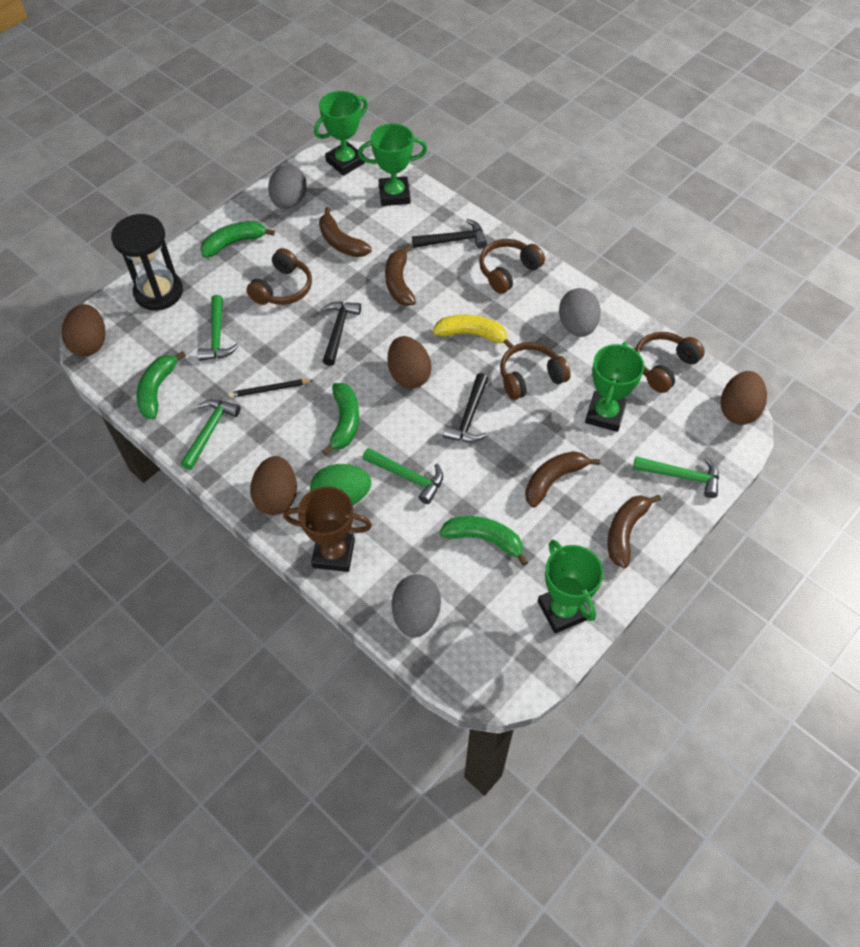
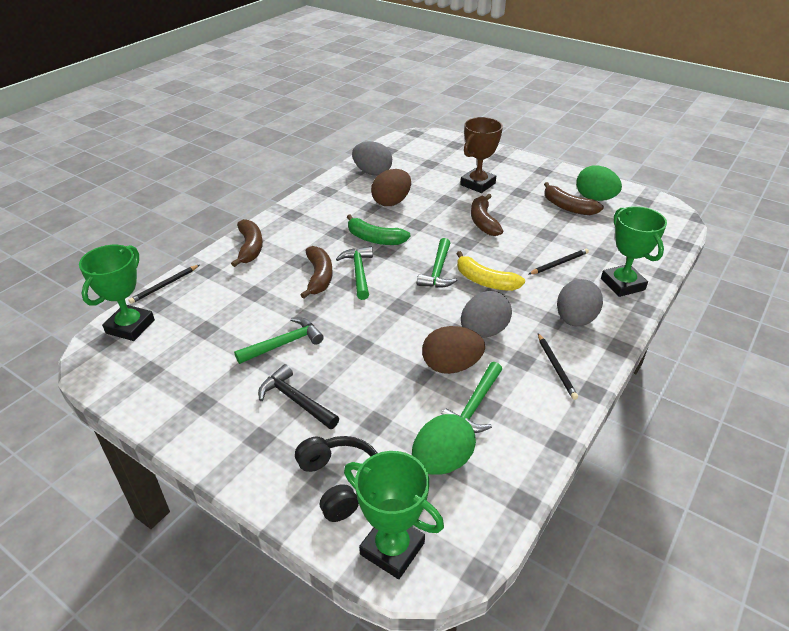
black hammer: 3 -> 1
black headphones: 0 -> 1
black hourglass: 1 -> 0
black pencil: 1 -> 3
brown egg: 4 -> 2
brown headphones: 4 -> 0
green banana: 4 -> 1
green egg: 1 -> 2
green trophy: 4 -> 3

